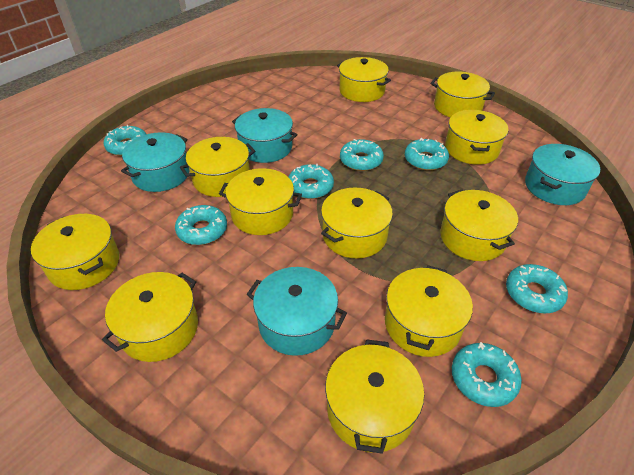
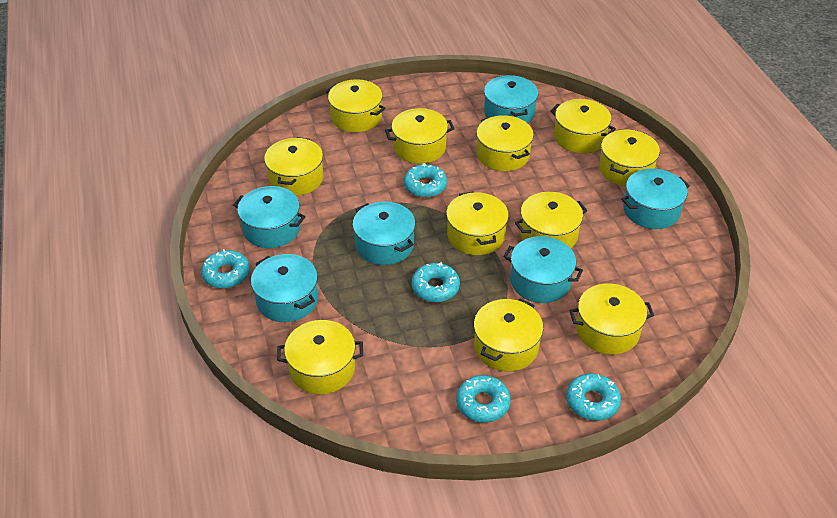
turquoise donut: 7 -> 5
turquoise pot: 4 -> 6

